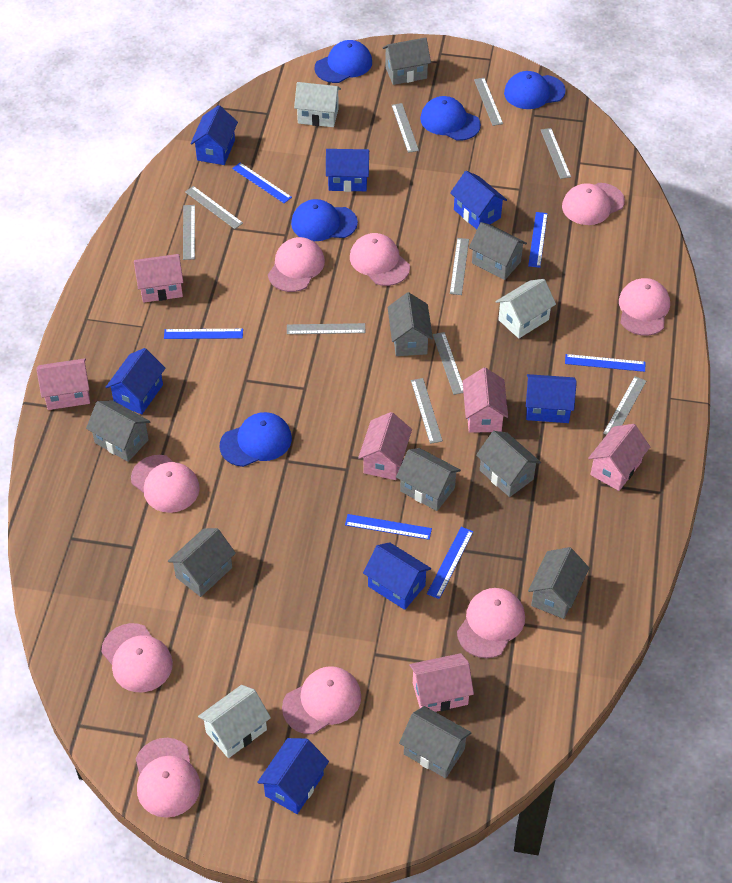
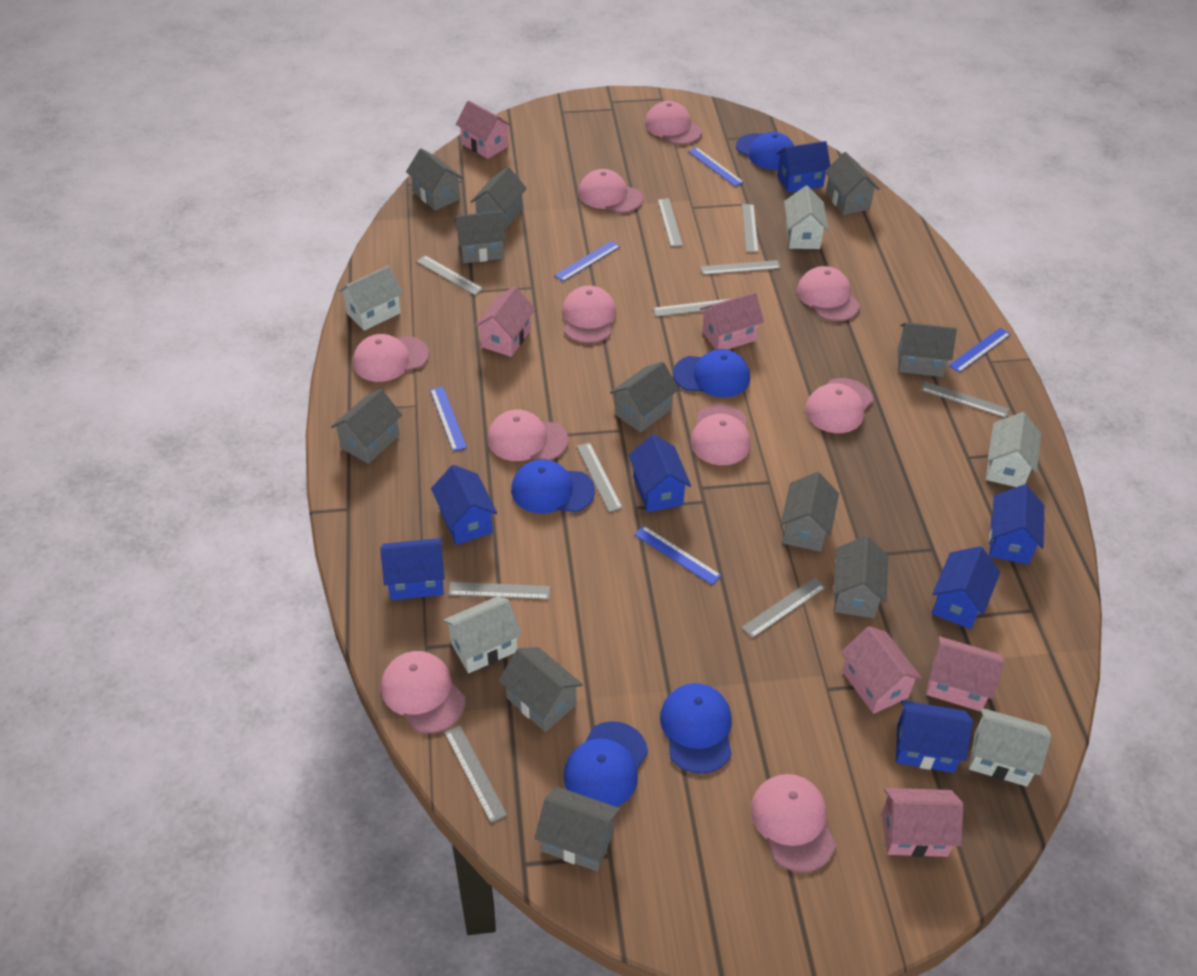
blue ruler: 6 -> 5
grey house: 9 -> 11
pink cap: 9 -> 10
white house: 3 -> 5

